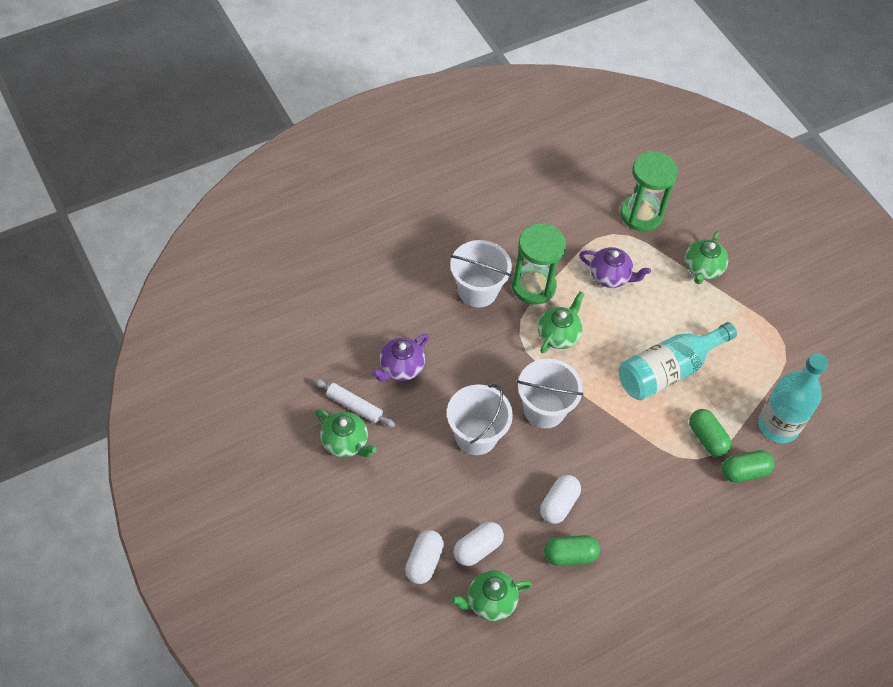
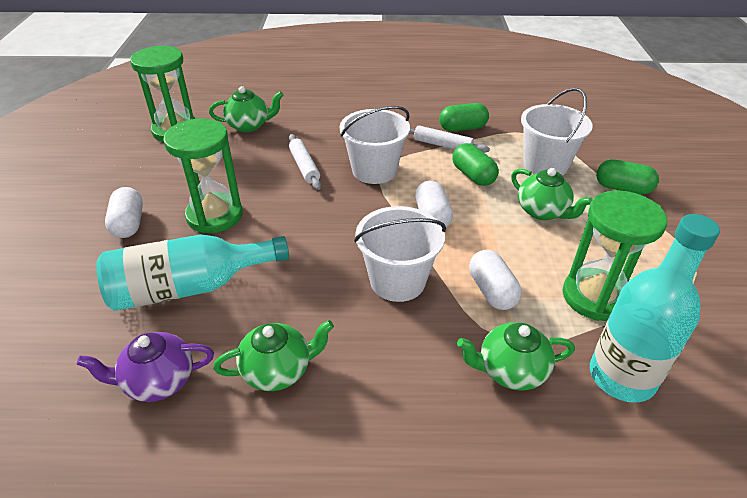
green hourglass: 2 -> 3
purple teapot: 2 -> 1
white rolling pin: 1 -> 2

